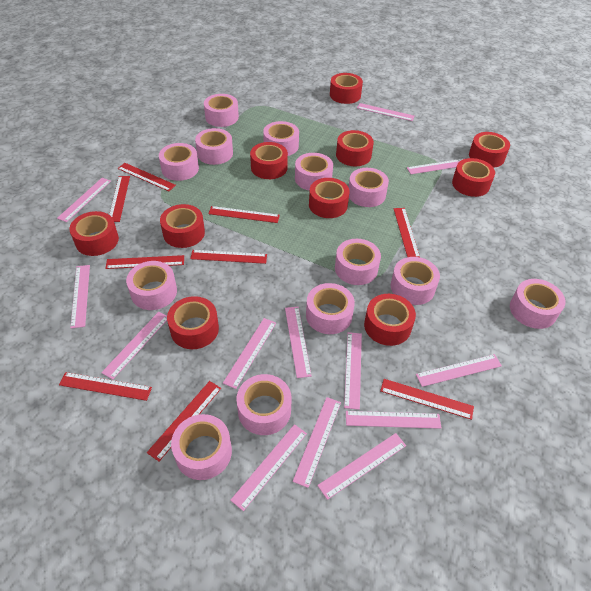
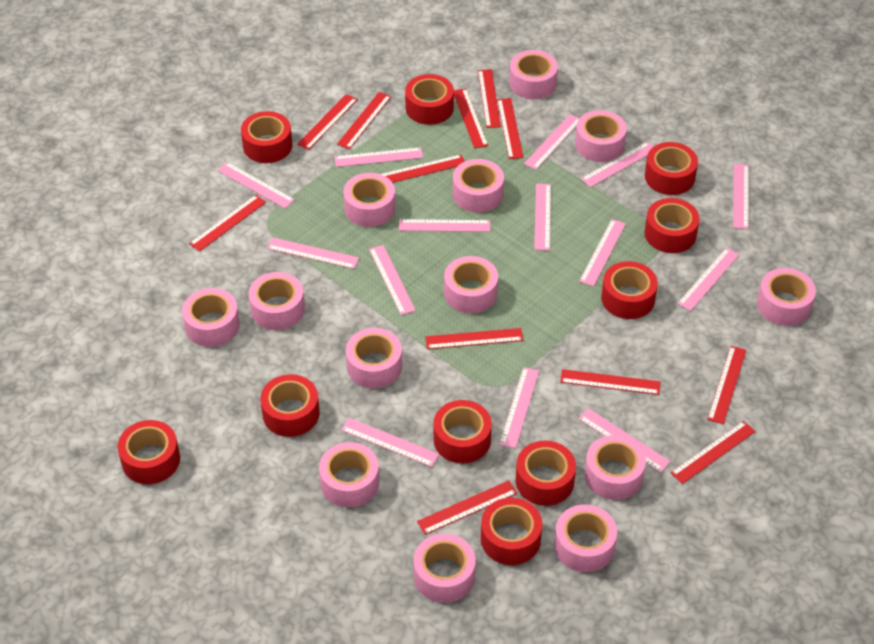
pink ruler: 13 -> 14
red ruler: 9 -> 12

